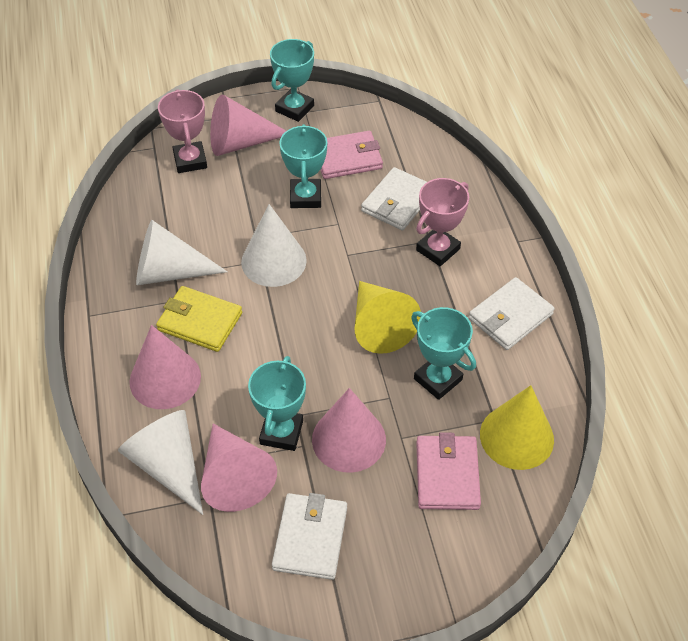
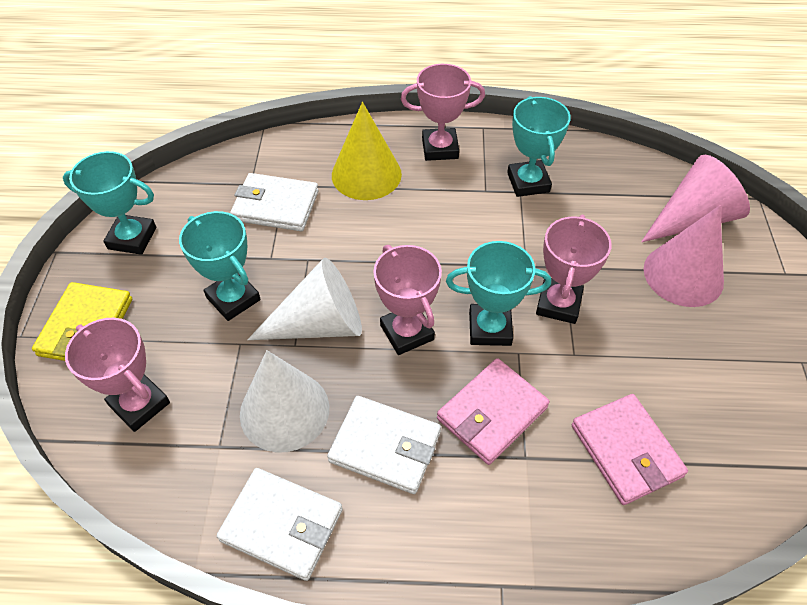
pink cone: 4 -> 2
pink trophy: 2 -> 4
white cone: 3 -> 2
yellow cone: 2 -> 1

